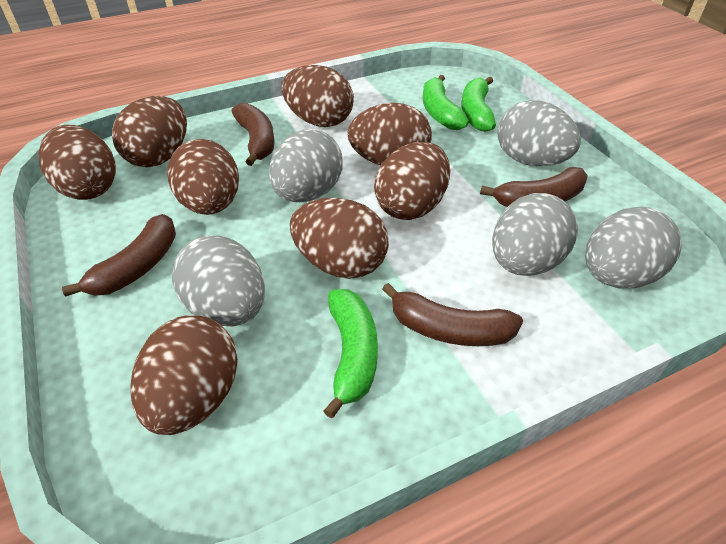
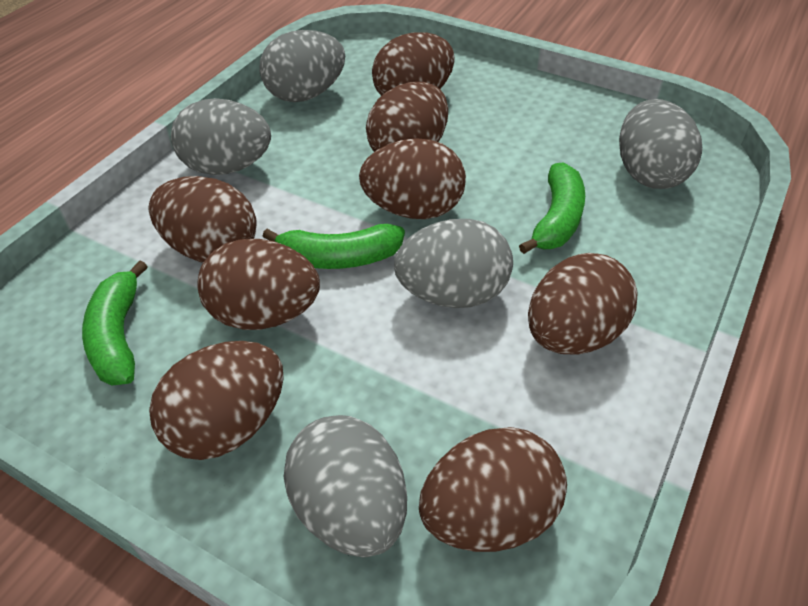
brown banana: 4 -> 0

